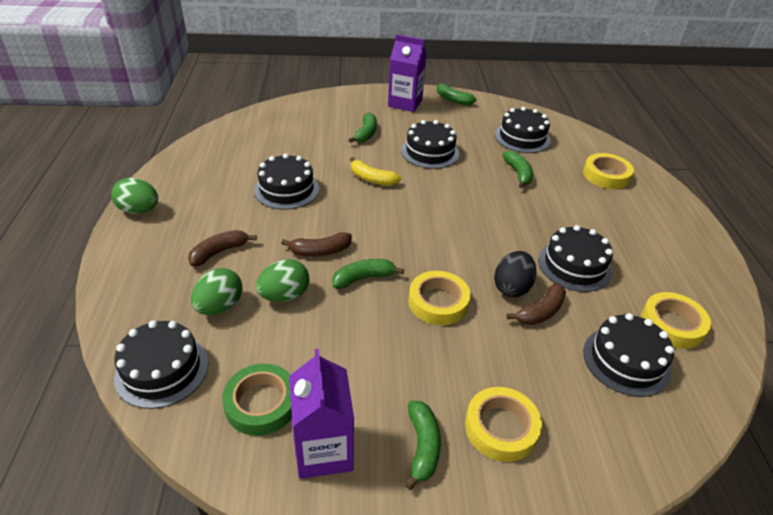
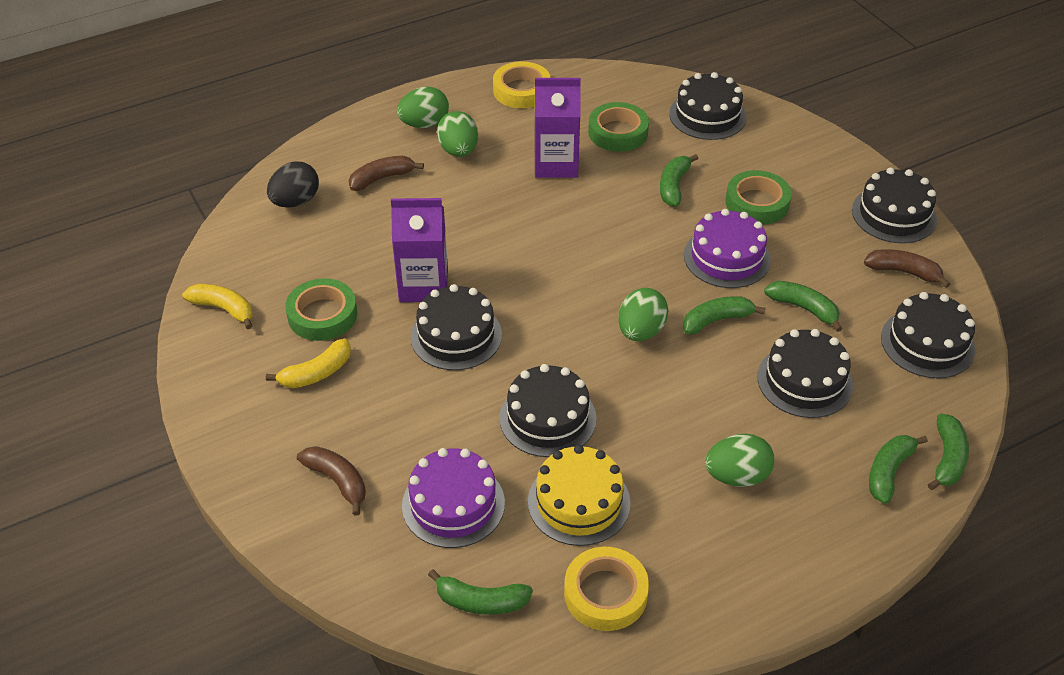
green banana: 5 -> 6
green egg: 3 -> 4
green tape: 1 -> 3
purple cake: 0 -> 2
yellow banana: 1 -> 2
yellow cake: 0 -> 1
yellow tape: 4 -> 2

